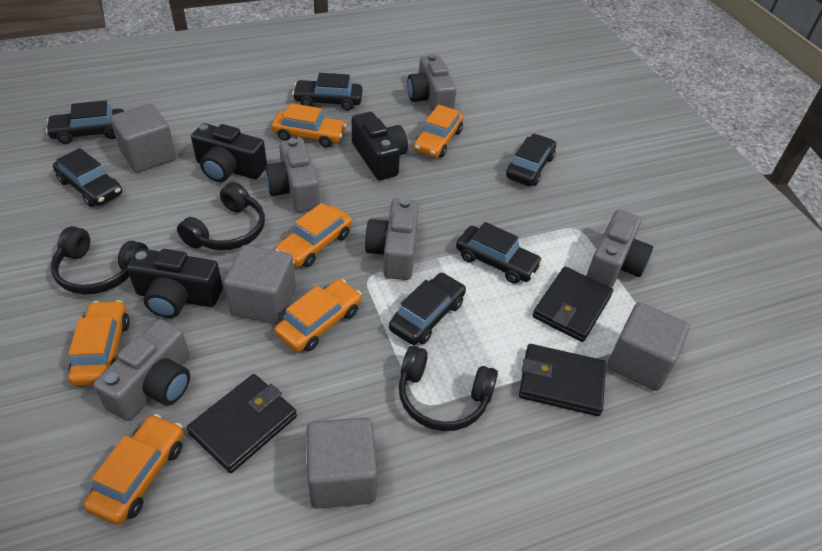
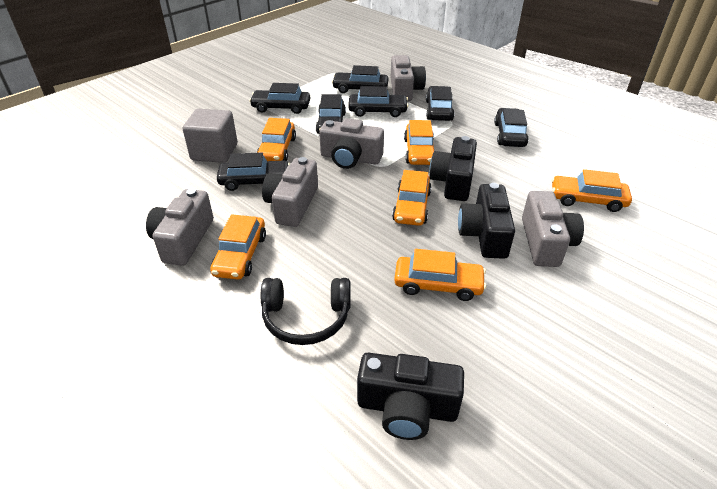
black car: 6 -> 7
black headphones: 3 -> 1
black wallet: 3 -> 0
grey cube: 4 -> 1

